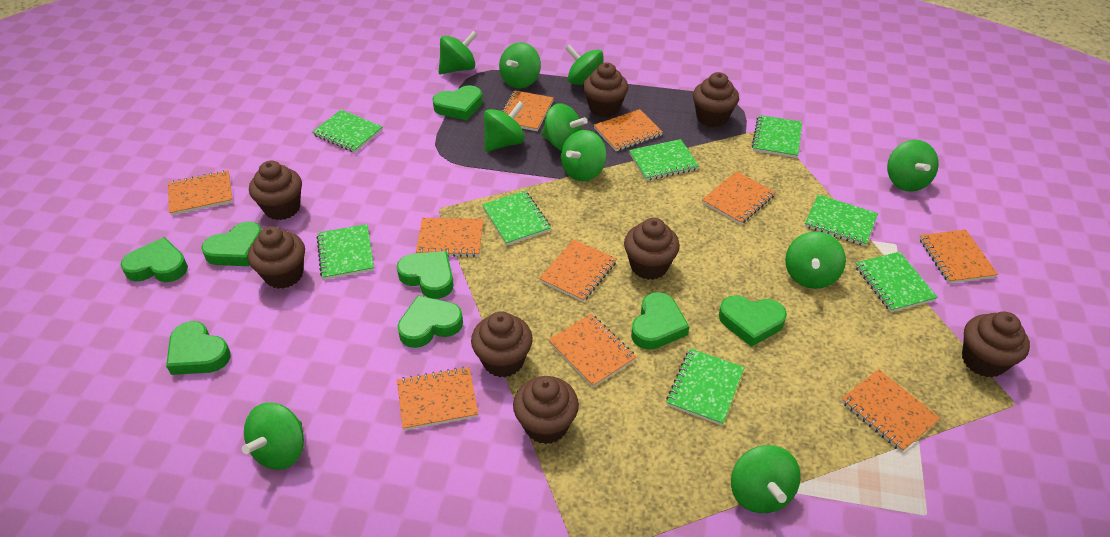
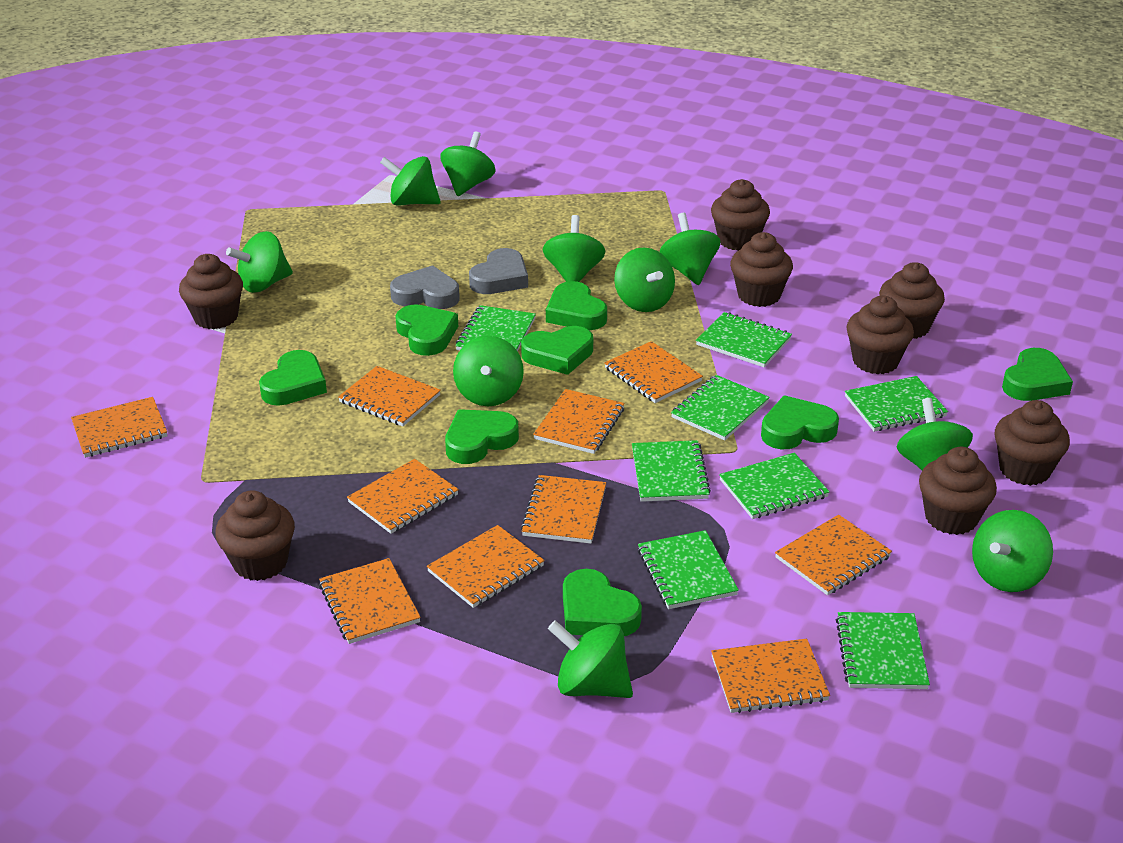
grey heart: 0 -> 2

